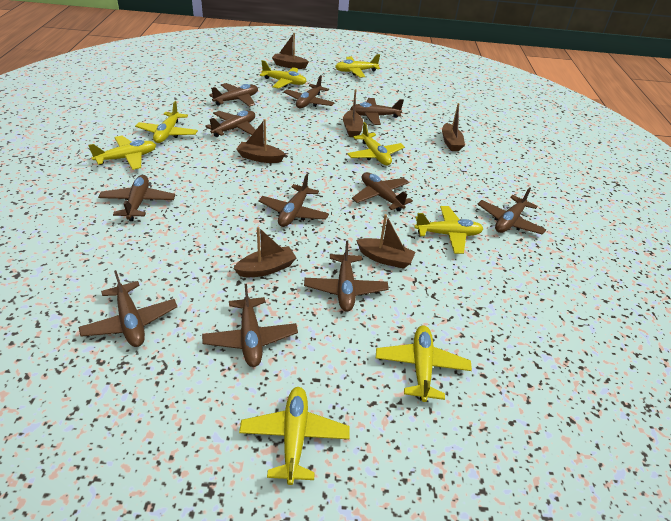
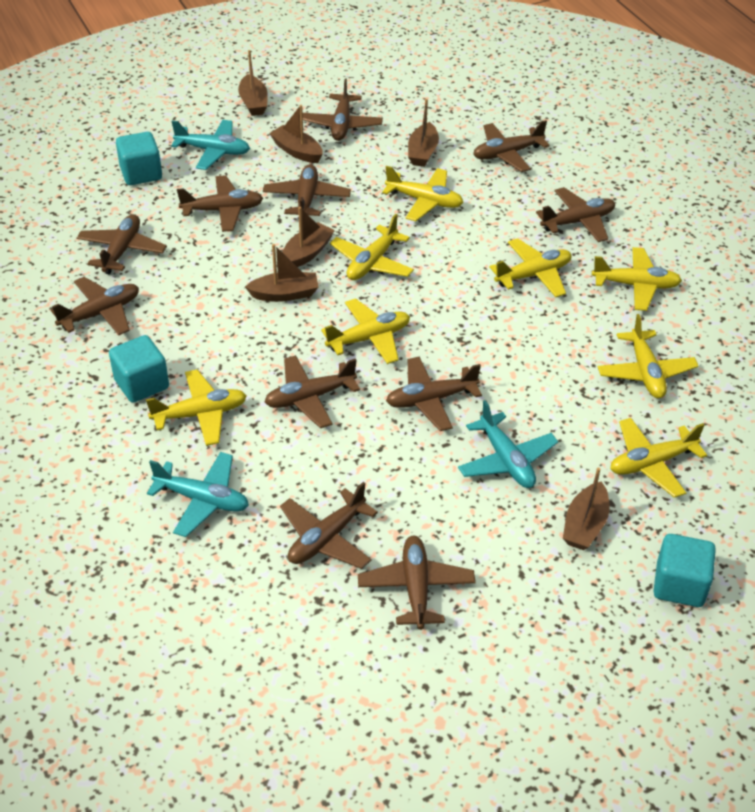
turquoise cube: 0 -> 3
turquoise plane: 0 -> 3

